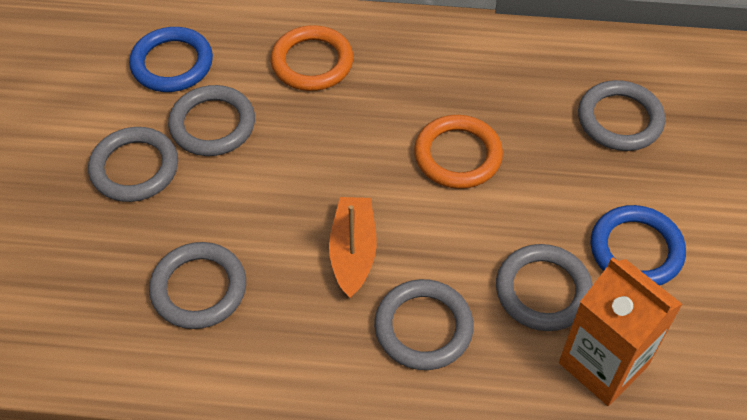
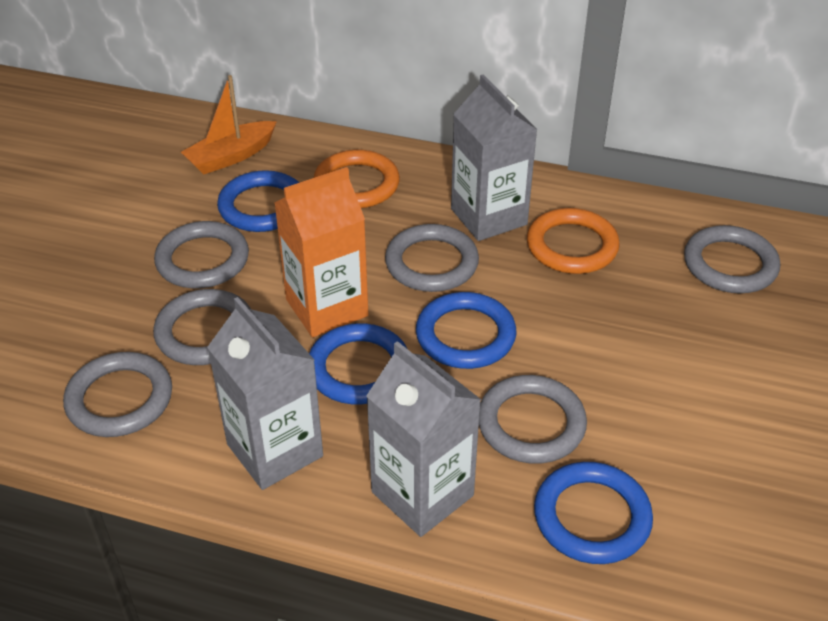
blue ring: 2 -> 4
grey carton: 0 -> 3

